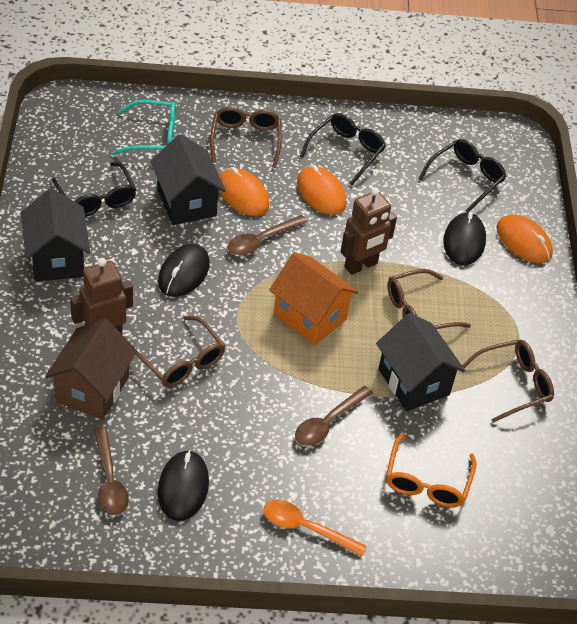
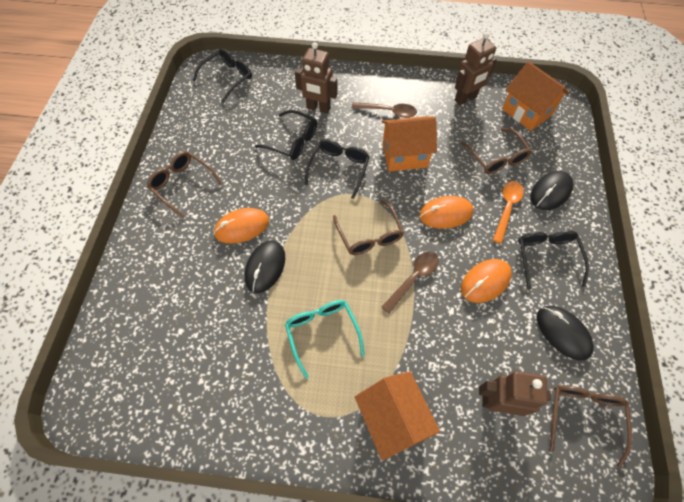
black glasses: 3 -> 4
black house: 3 -> 0
brown house: 1 -> 0
brown robot: 2 -> 3
brown spoon: 3 -> 2
orange glasses: 1 -> 0
orange house: 1 -> 3

